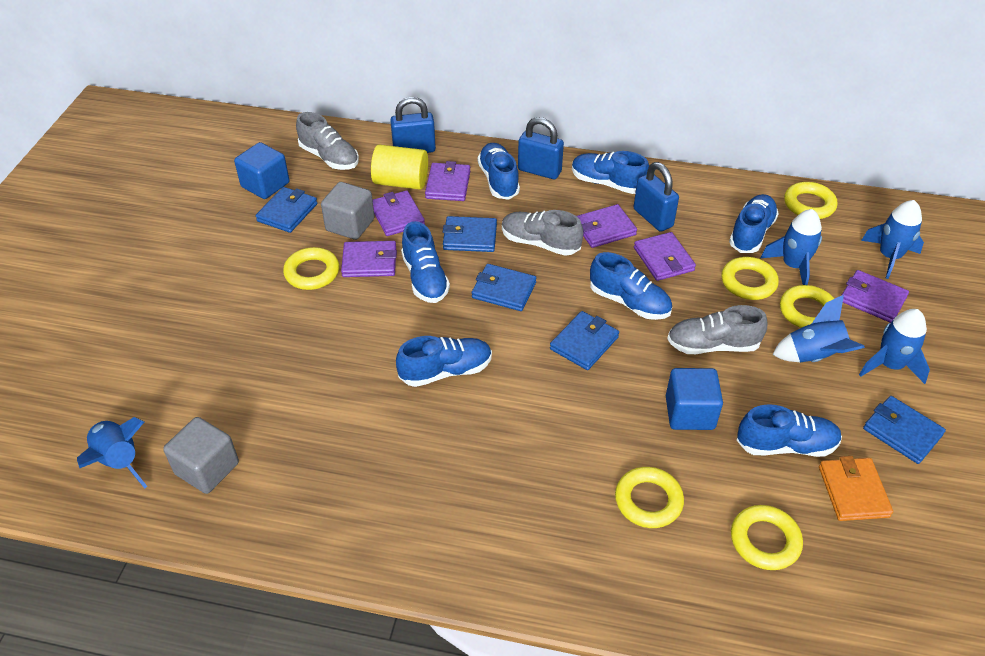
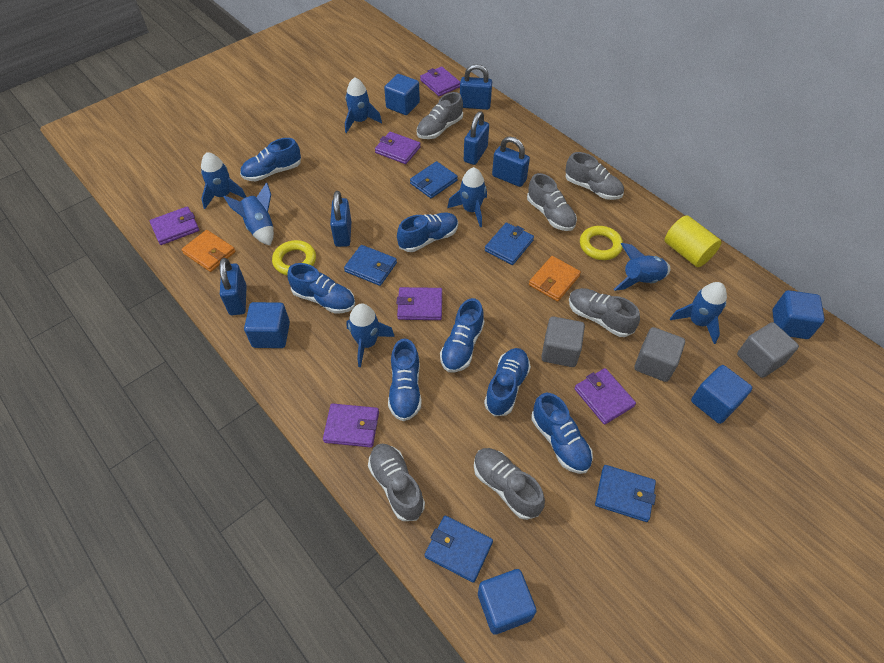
blue cube: 2 -> 5
blue padlock: 3 -> 5
blue rocket: 5 -> 7
grey cube: 2 -> 3
grey shoe: 3 -> 6
orange wallet: 1 -> 2
yellow ring: 6 -> 2

